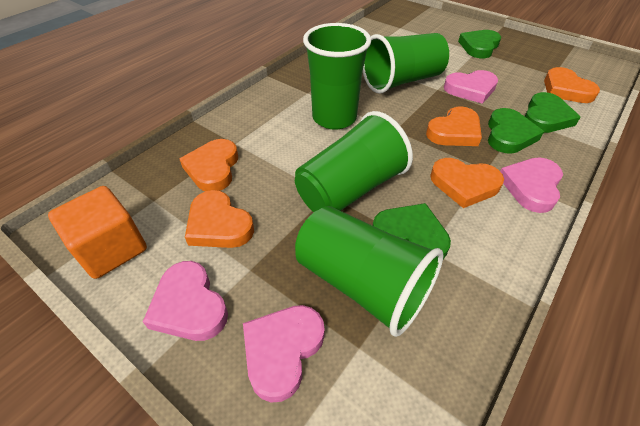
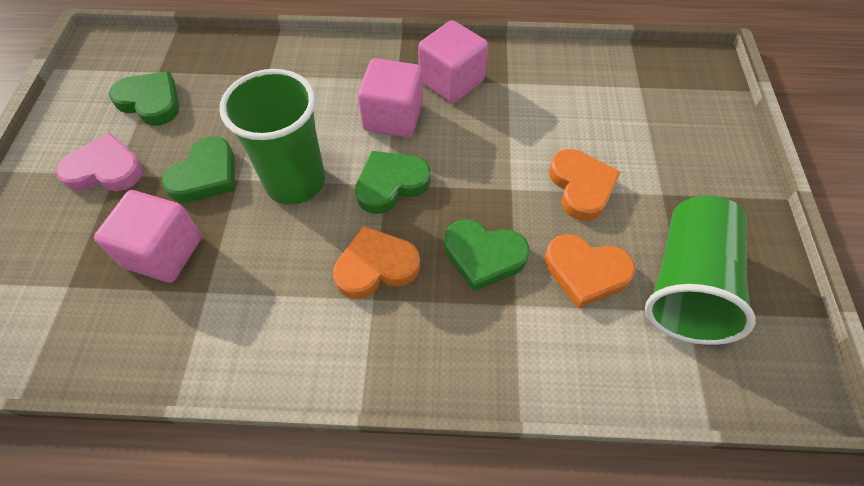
green cup: 4 -> 2
orange cube: 1 -> 0
orange heart: 5 -> 3
pink cube: 0 -> 3
pink heart: 4 -> 1

